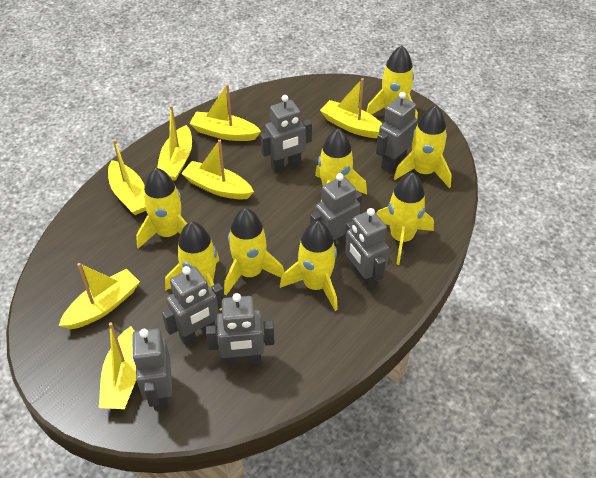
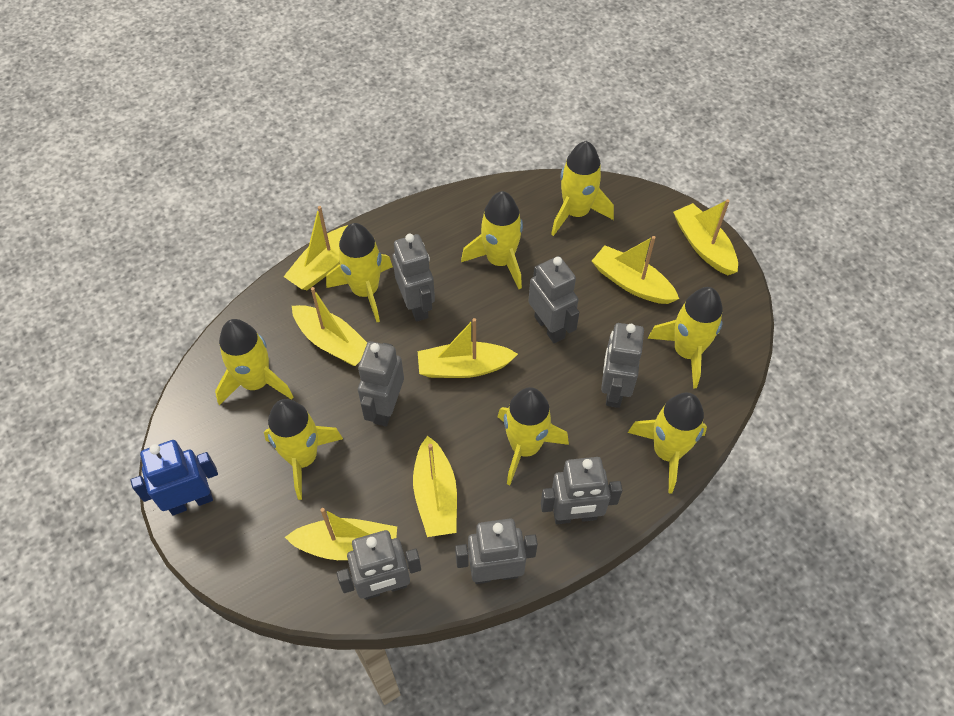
blue robot: 0 -> 1

